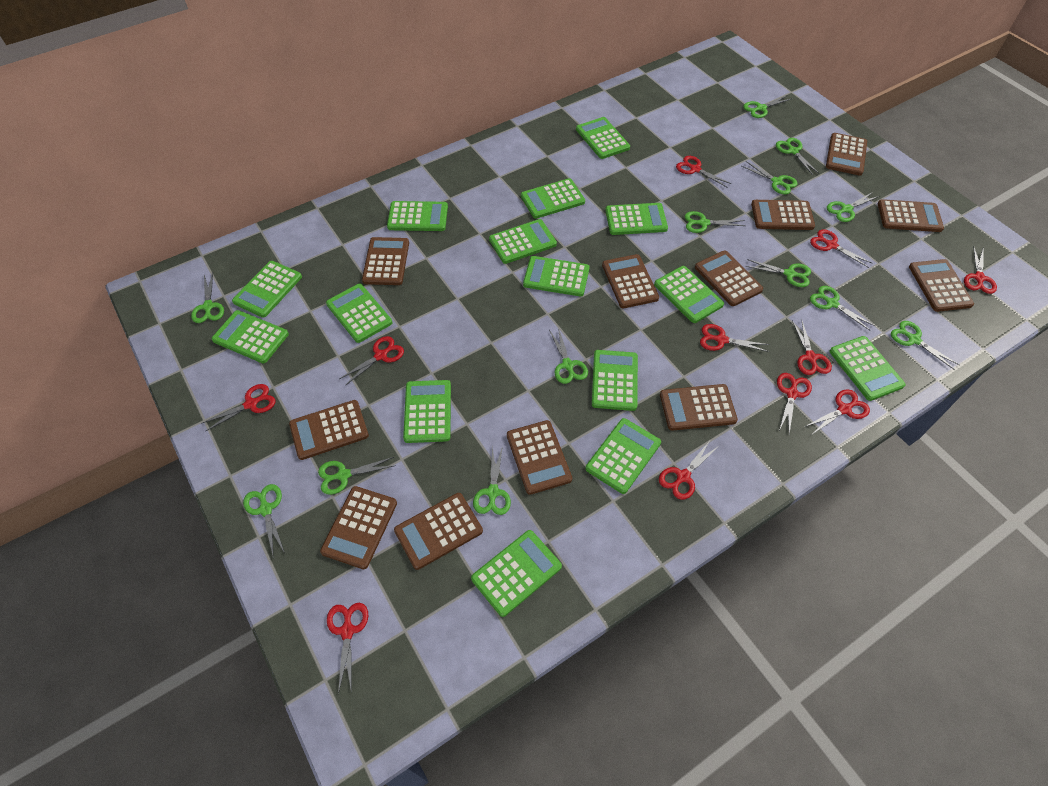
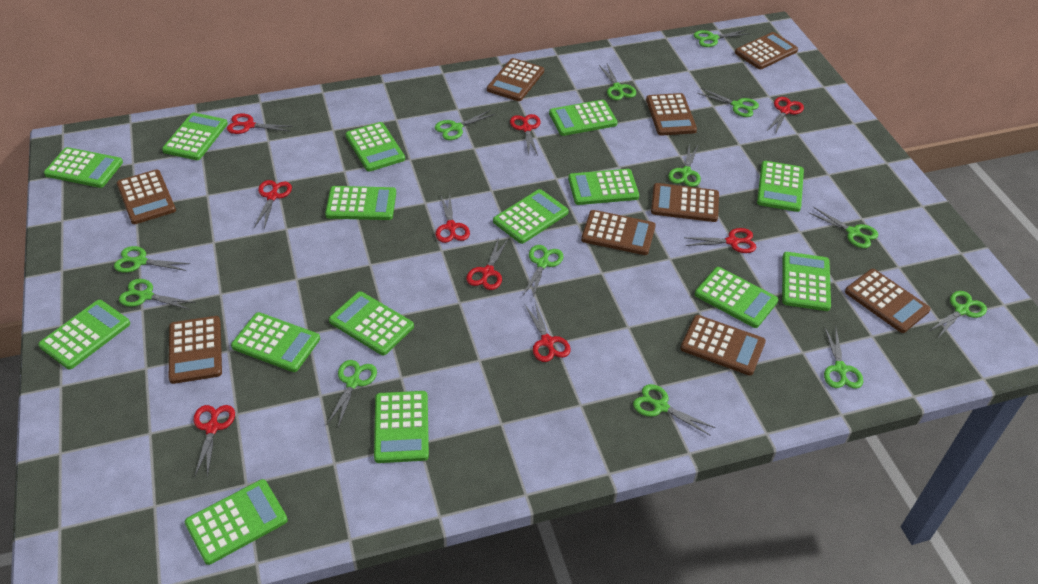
brown calculator: 12 -> 9
red scissors: 11 -> 9

